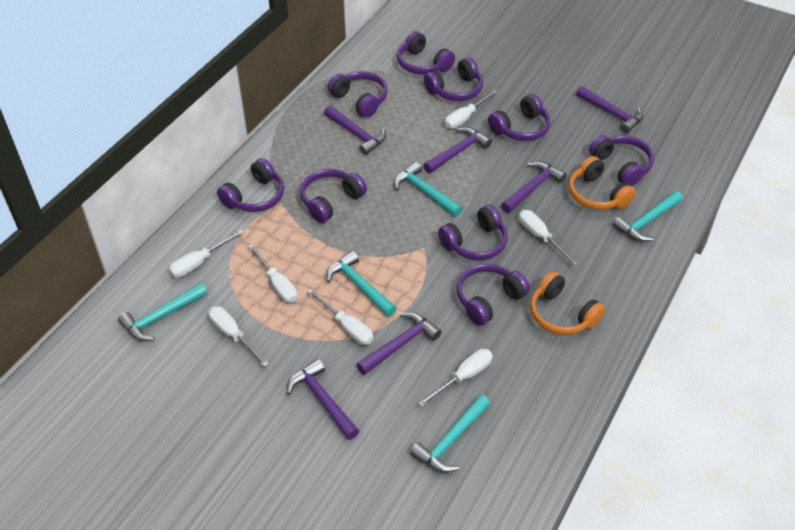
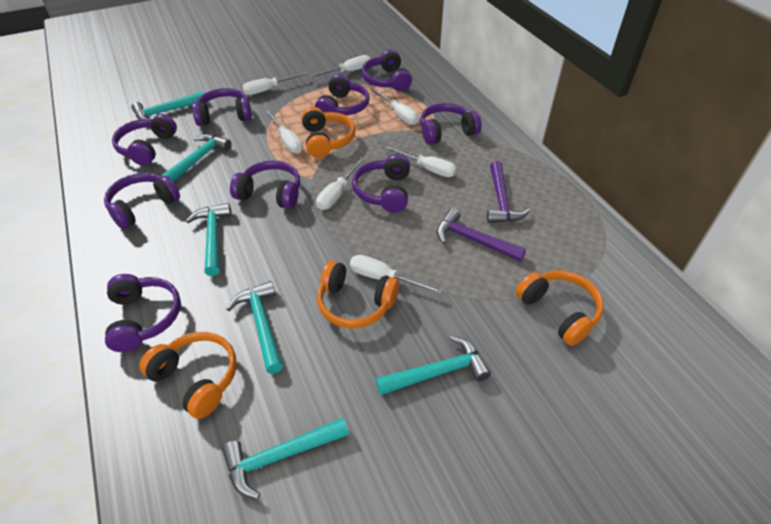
orange headphones: 2 -> 4
purple hammer: 6 -> 2
turquoise hammer: 5 -> 6

